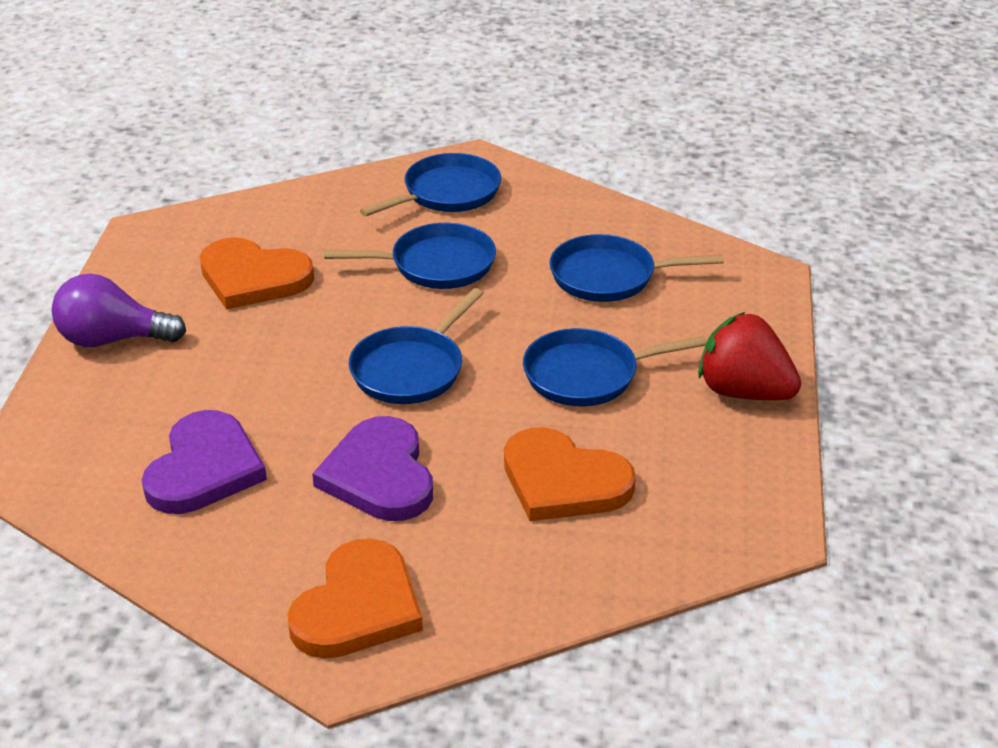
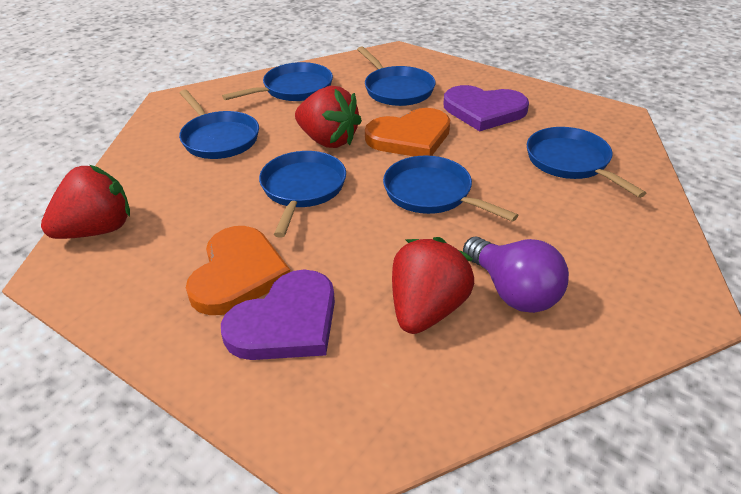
blue pan: 5 -> 6
orange heart: 3 -> 2
red strawberry: 1 -> 3

